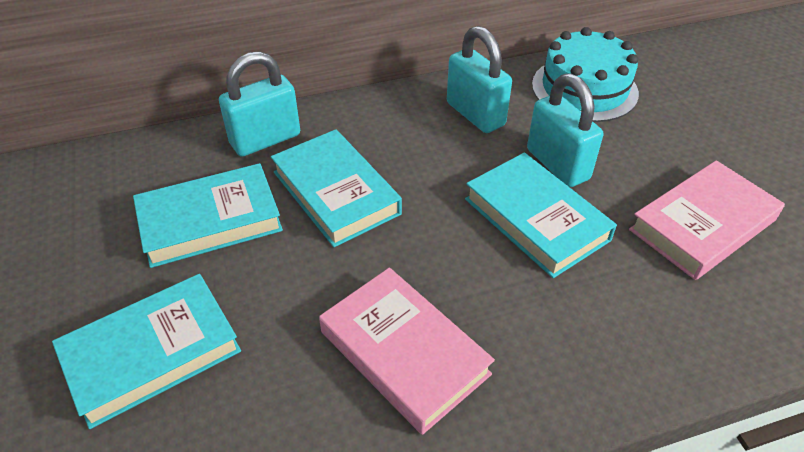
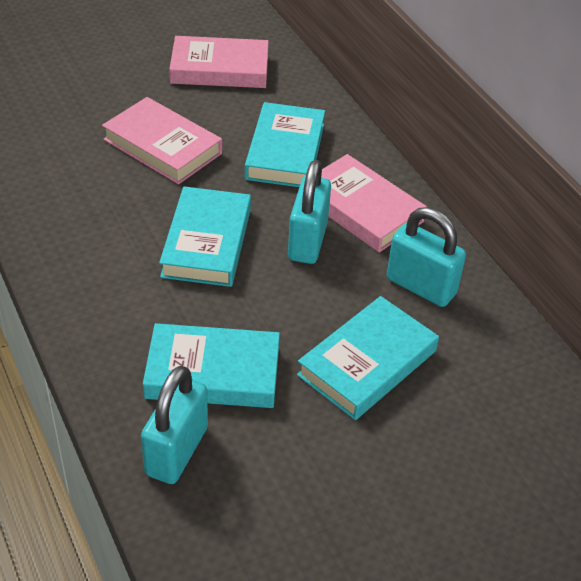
pink book: 2 -> 3
turquoise cake: 1 -> 0

